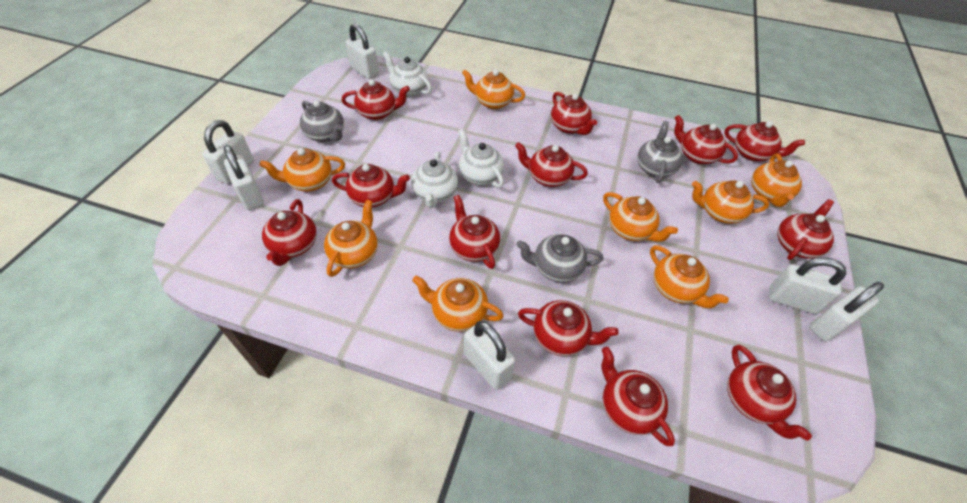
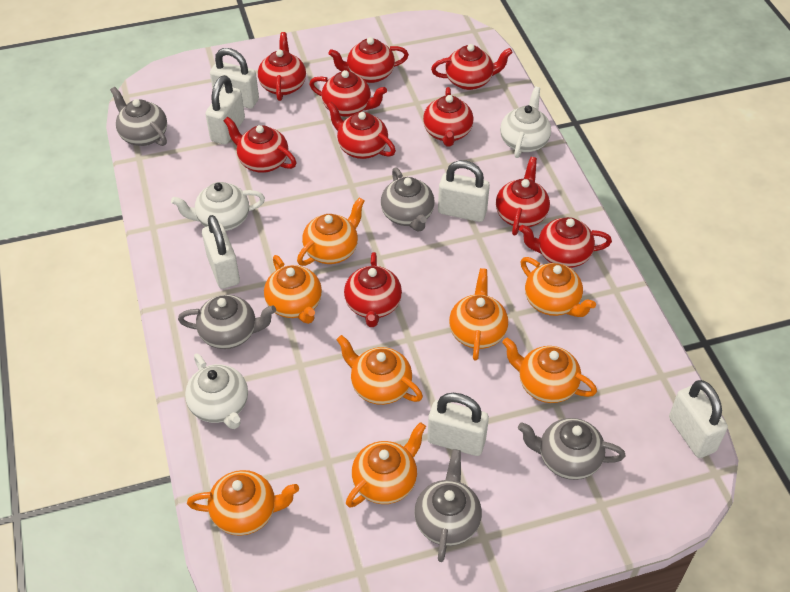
grey teapot: 3 -> 5
red teapot: 12 -> 10

